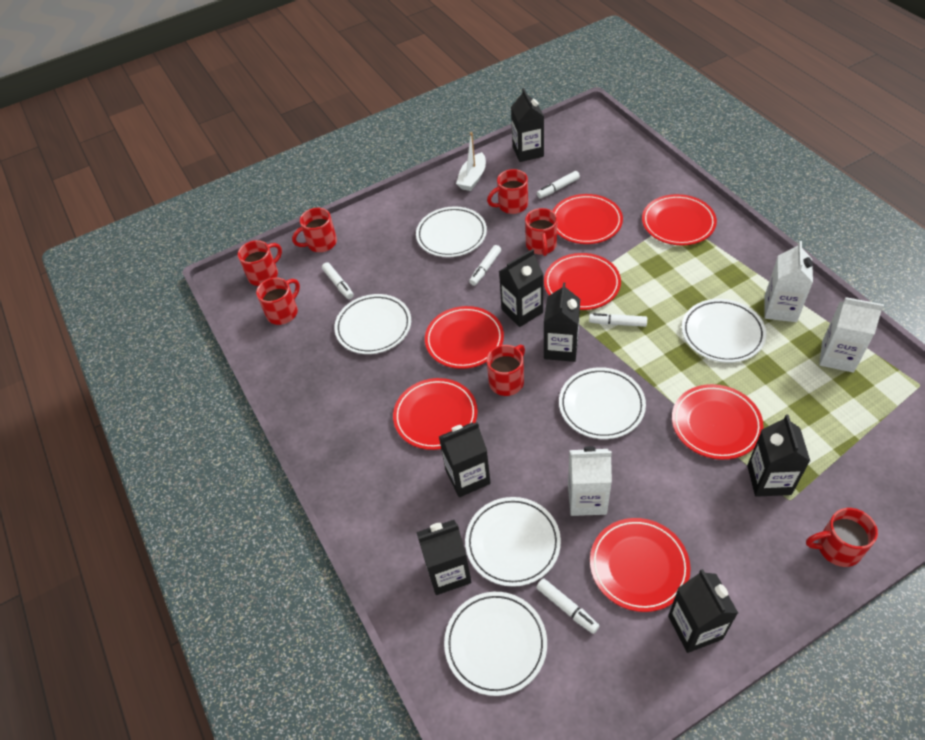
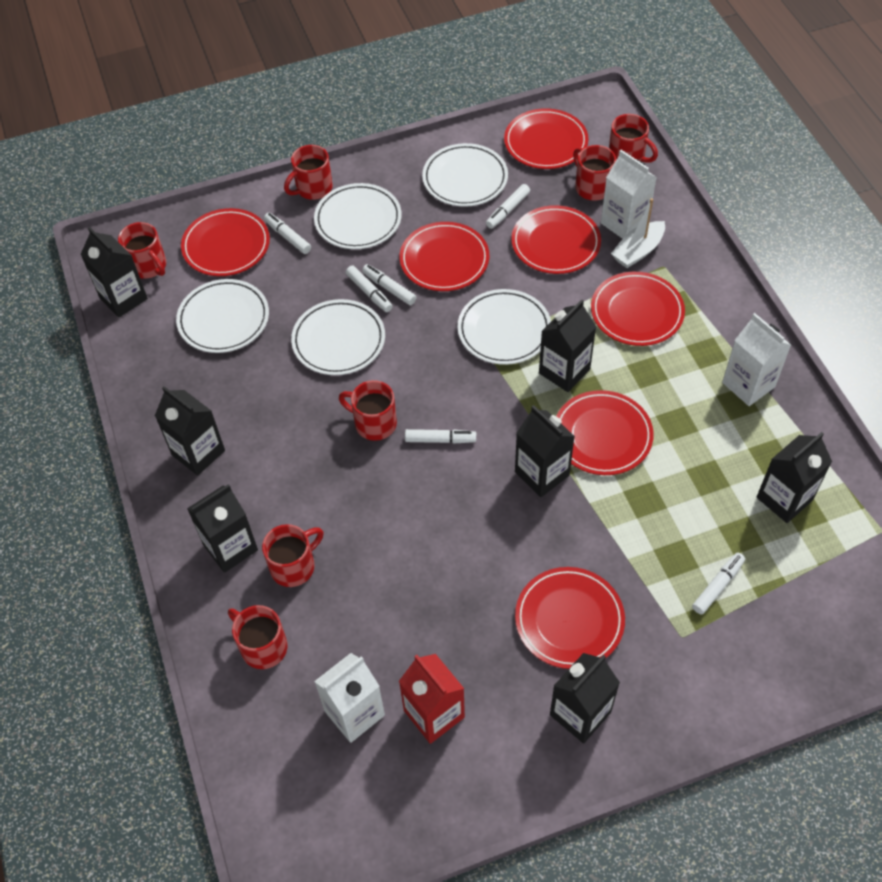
red carton: 0 -> 1
white marker: 5 -> 6
white plate: 6 -> 5

